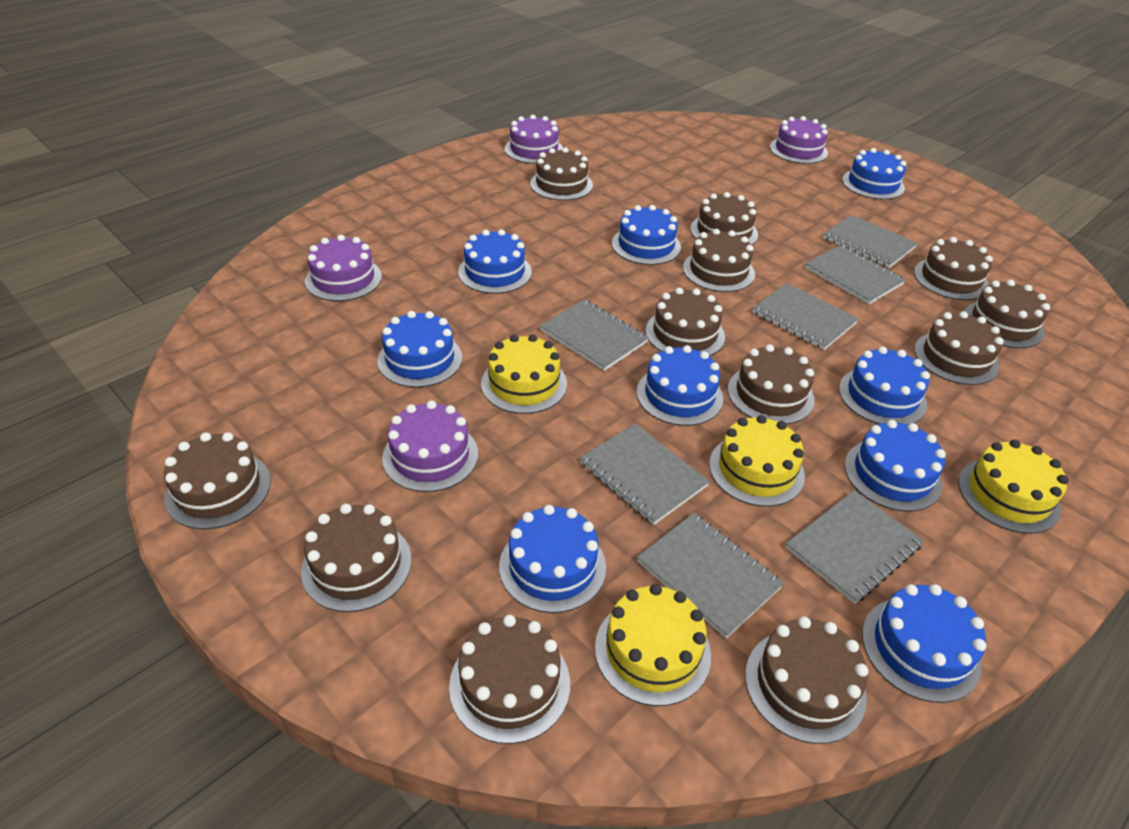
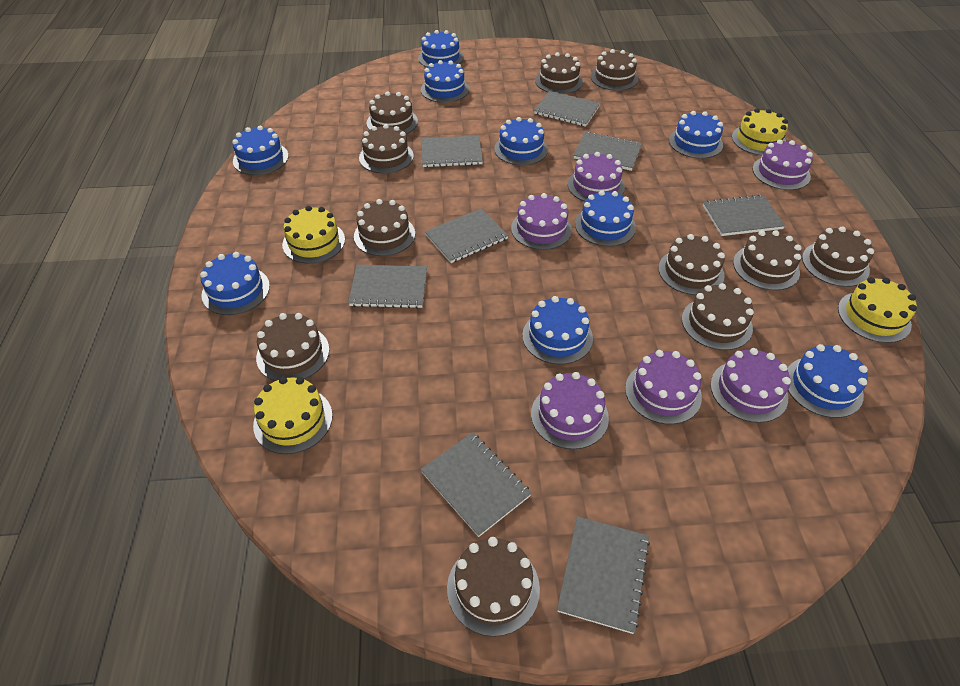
brown cake: 12 -> 11
grey notebook: 7 -> 8
purple cake: 4 -> 6

